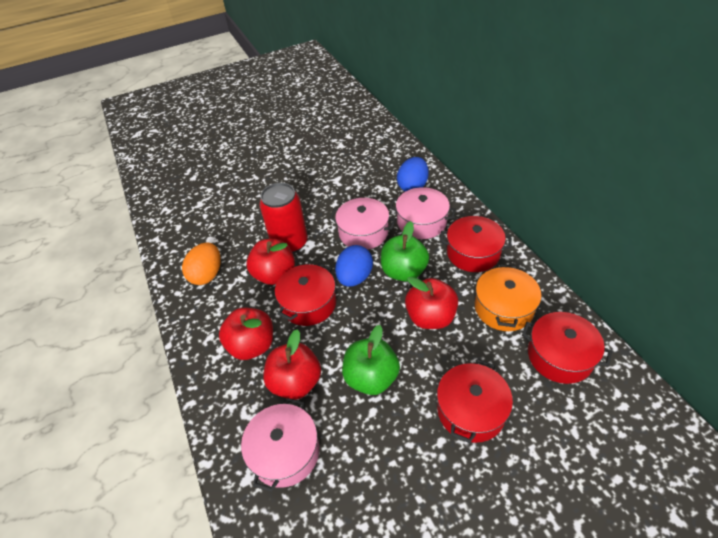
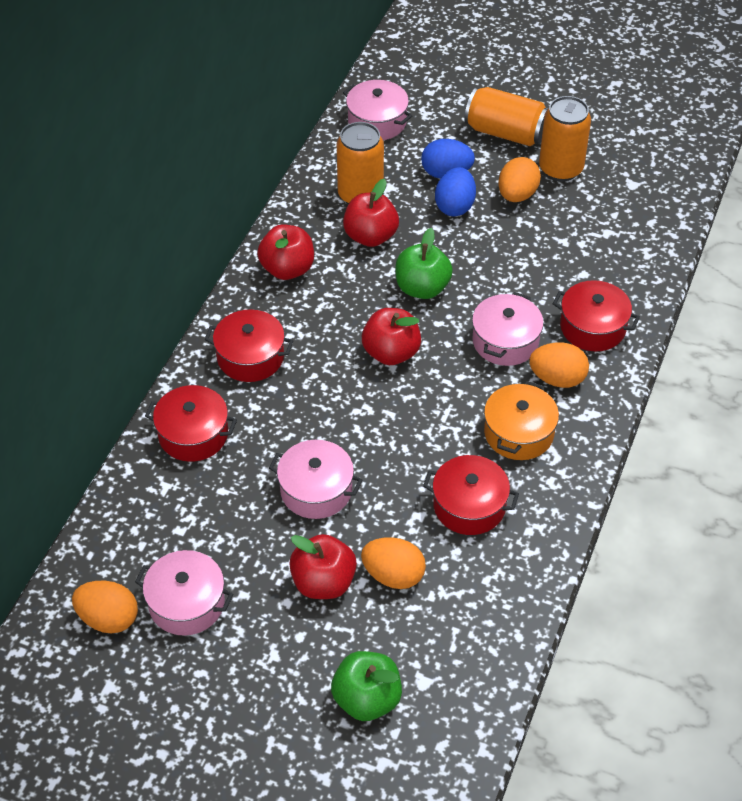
orange can: 0 -> 3
orange egg: 1 -> 4
pink pot: 3 -> 4
red can: 1 -> 0

